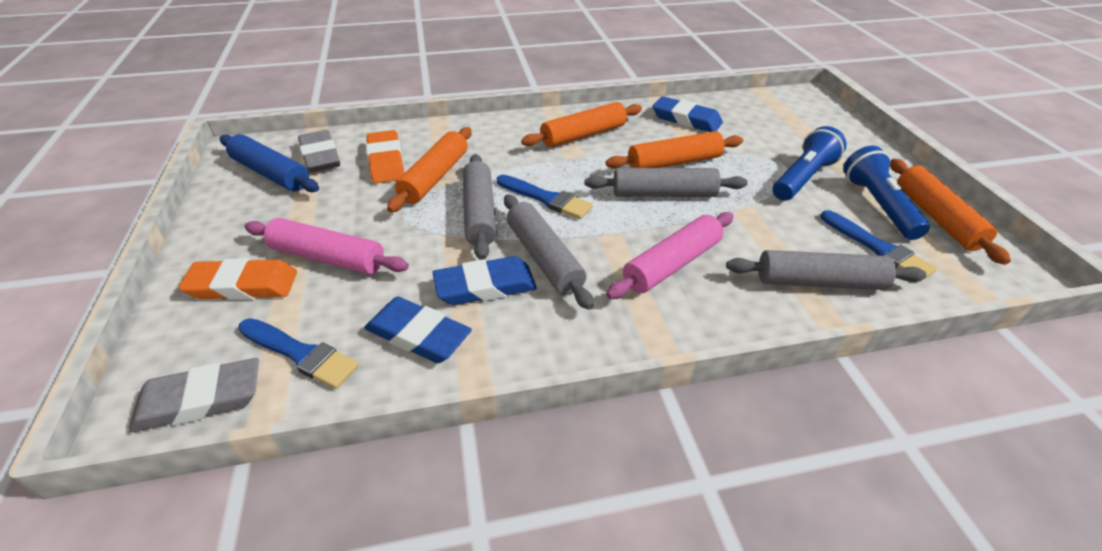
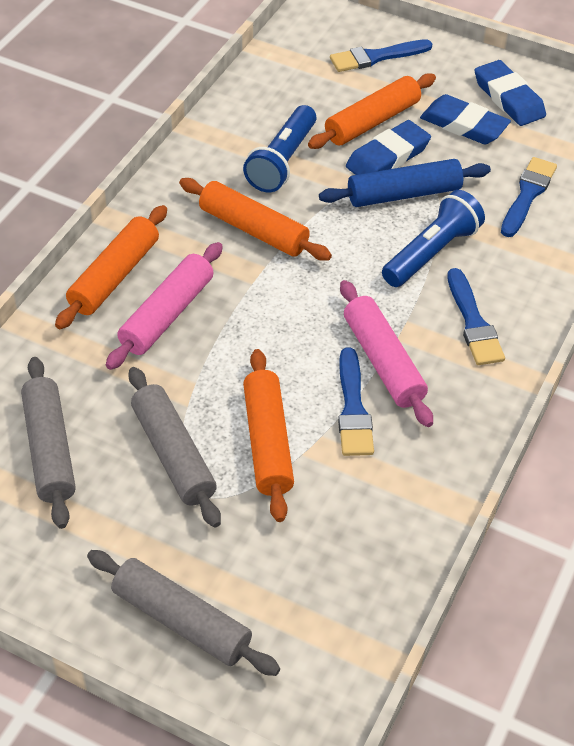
blue brush: 3 -> 4
grey eraser: 2 -> 0
grey rolling pin: 4 -> 3
orange eraser: 2 -> 0

